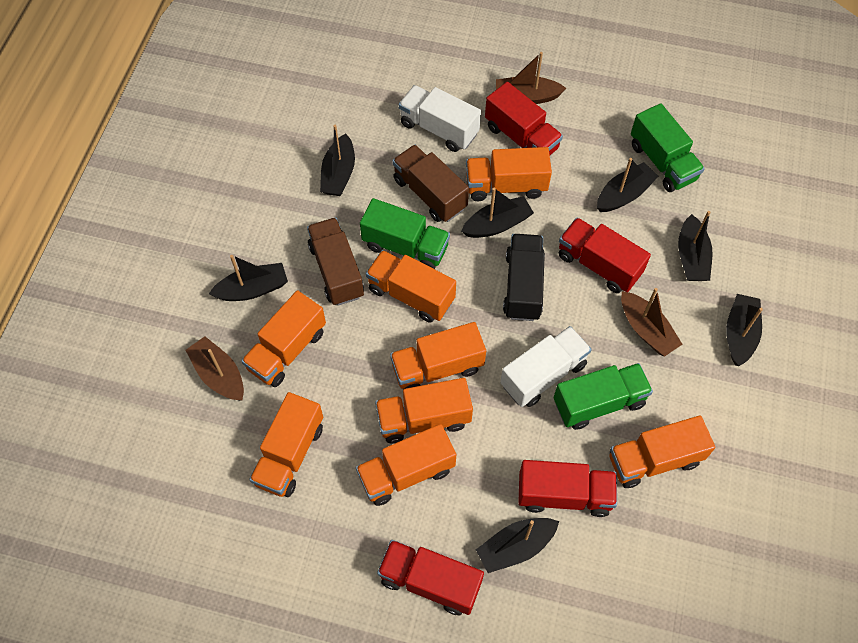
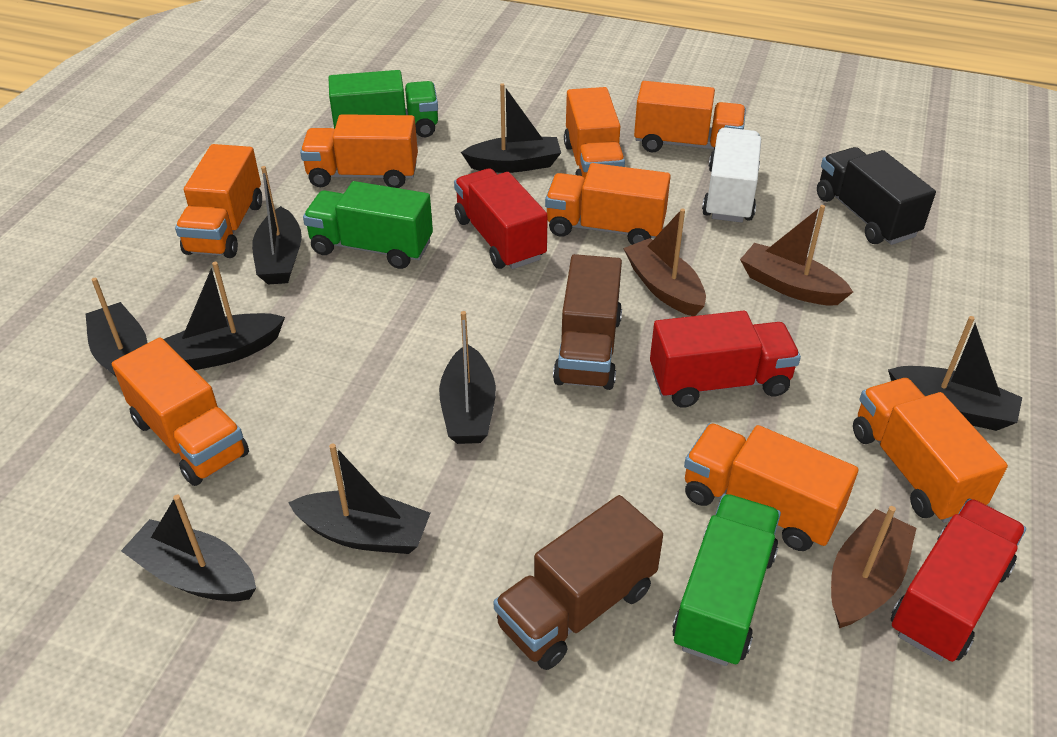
black boat: 7 -> 8
red truck: 4 -> 3
white truck: 2 -> 1

